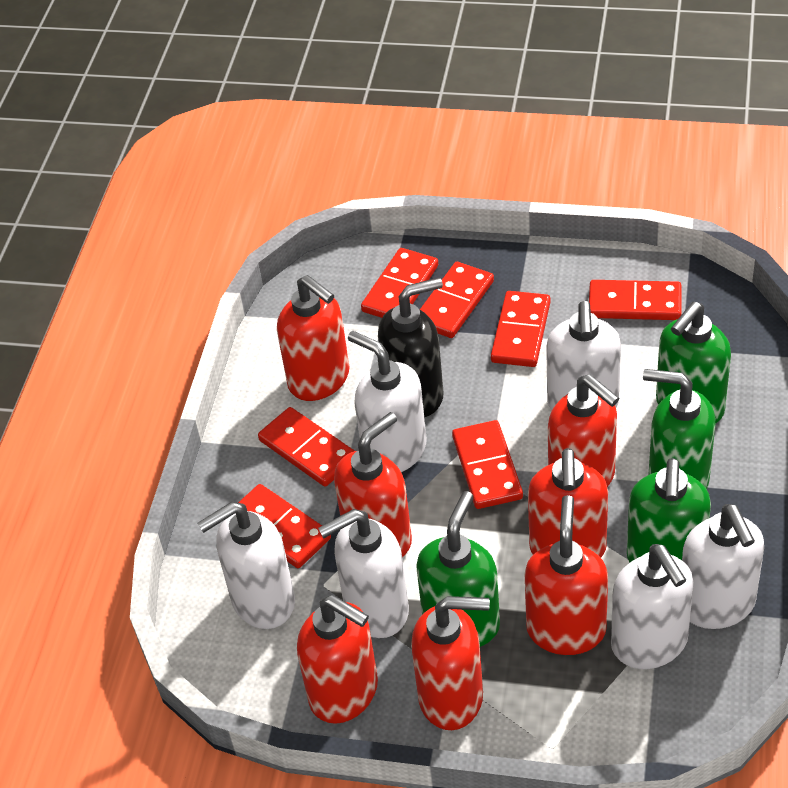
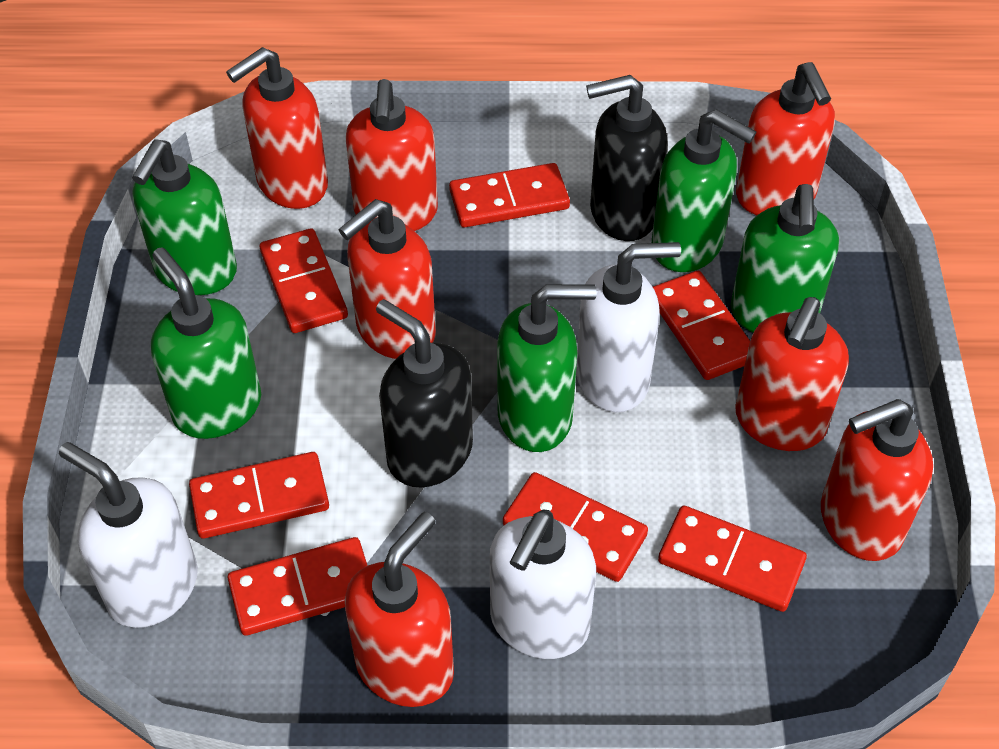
black soap dispenser: 1 -> 2
green soap dispenser: 4 -> 5
white soap dispenser: 6 -> 3

